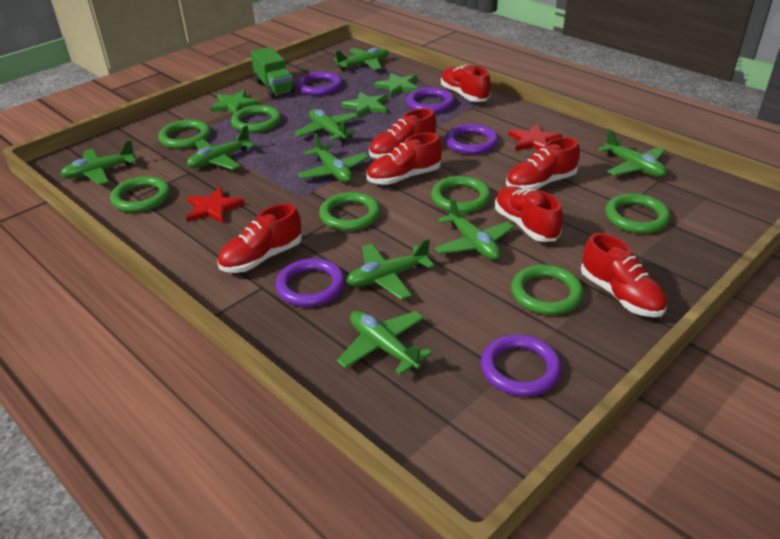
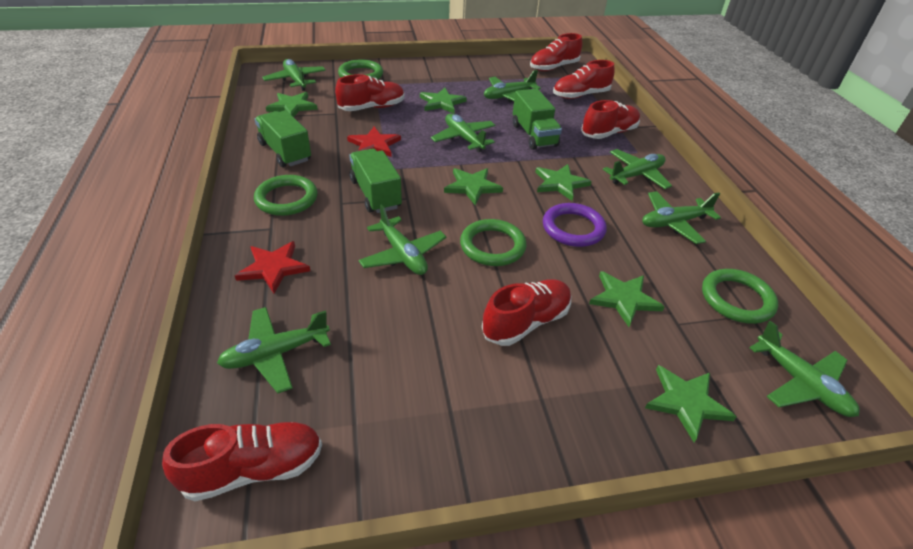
green plane: 9 -> 8
green ring: 7 -> 4
green star: 3 -> 6
green truck: 1 -> 3
purple ring: 5 -> 1
red shoe: 7 -> 6

